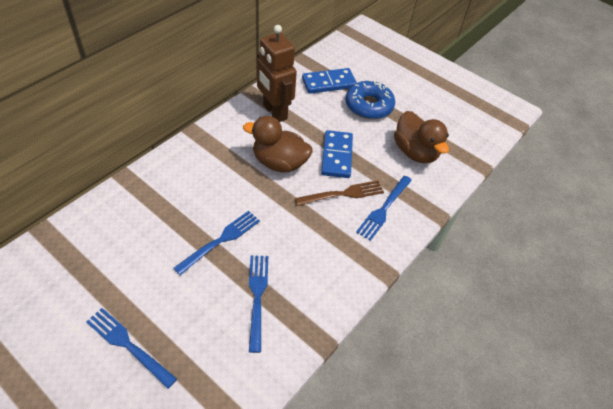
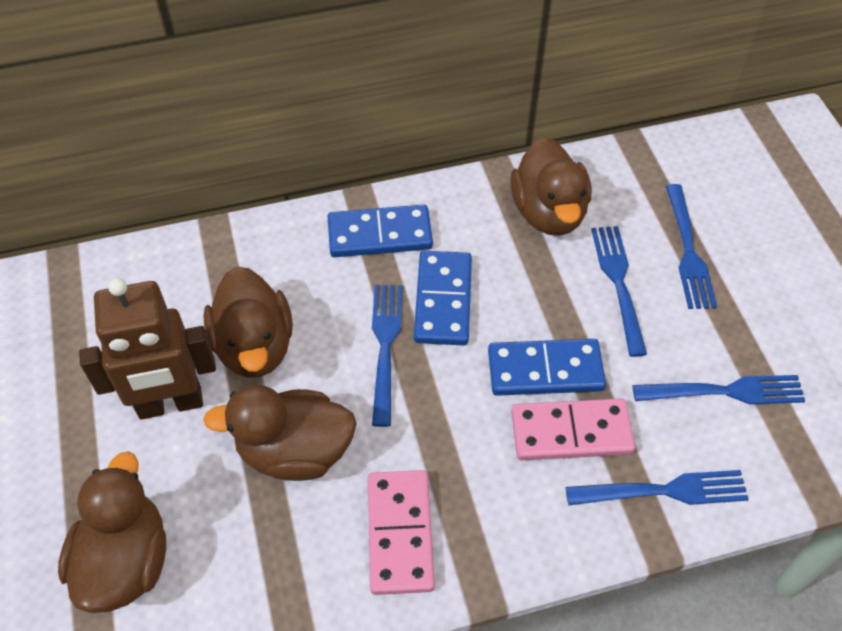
blue domino: 2 -> 3
blue donut: 1 -> 0
blue fork: 4 -> 5
brown duck: 2 -> 4
brown fork: 1 -> 0
pink domino: 0 -> 2

